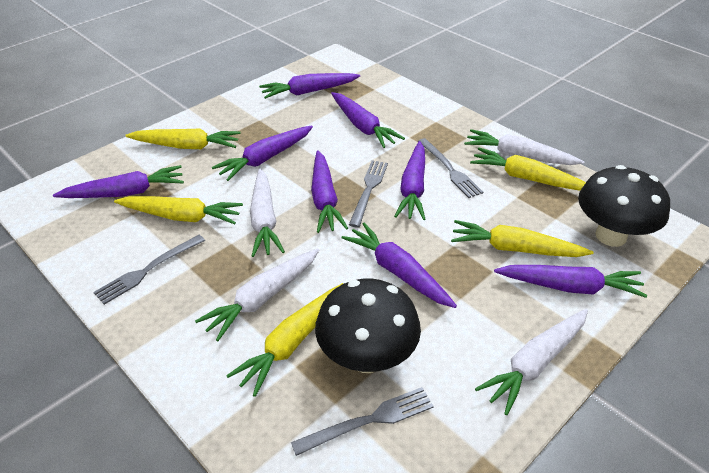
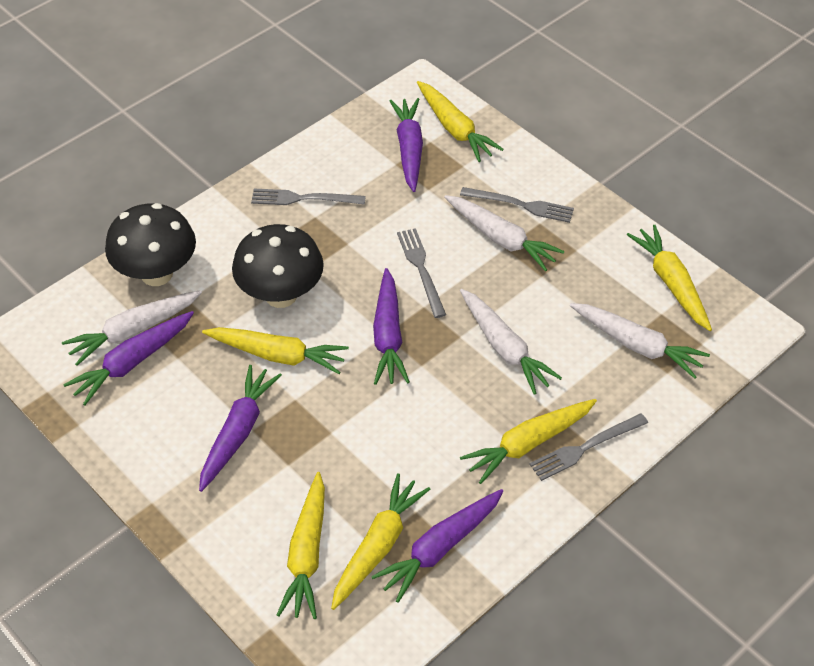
purple carrot: 8 -> 5
yellow carrot: 5 -> 6

